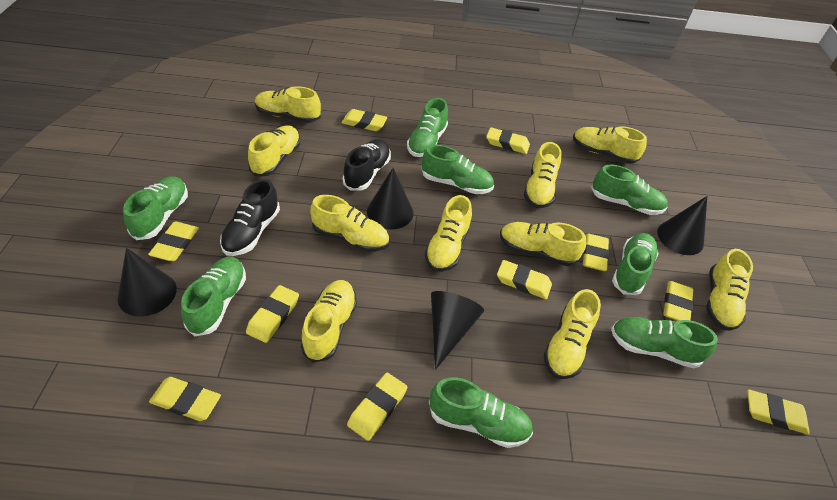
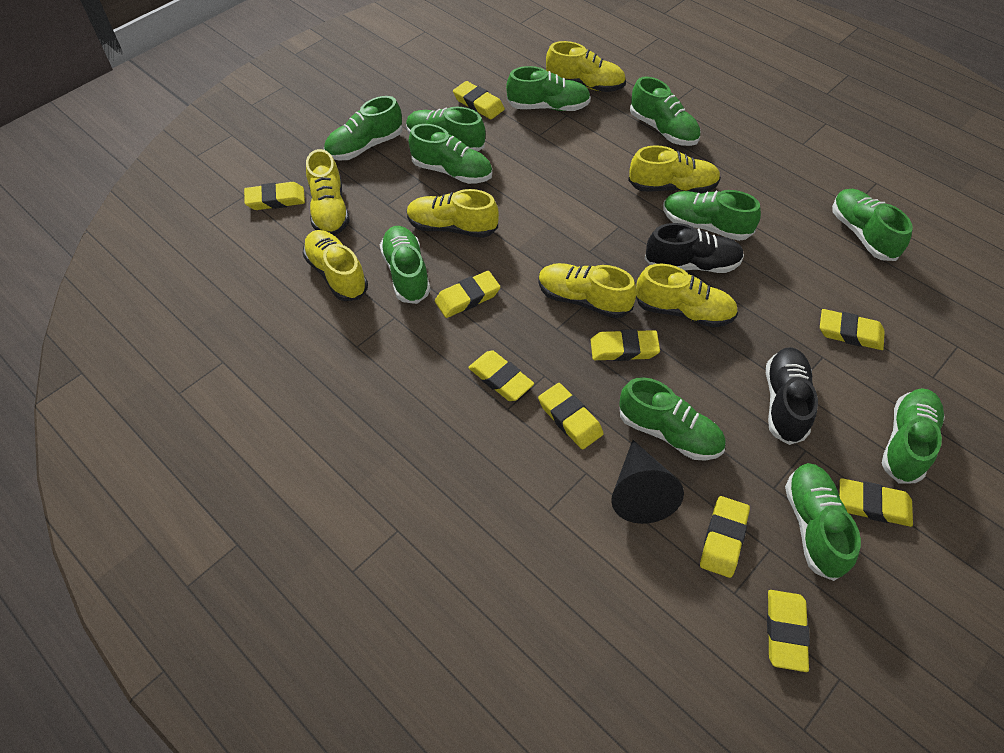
black cone: 4 -> 1
green shoe: 8 -> 11
yellow shoe: 10 -> 7

